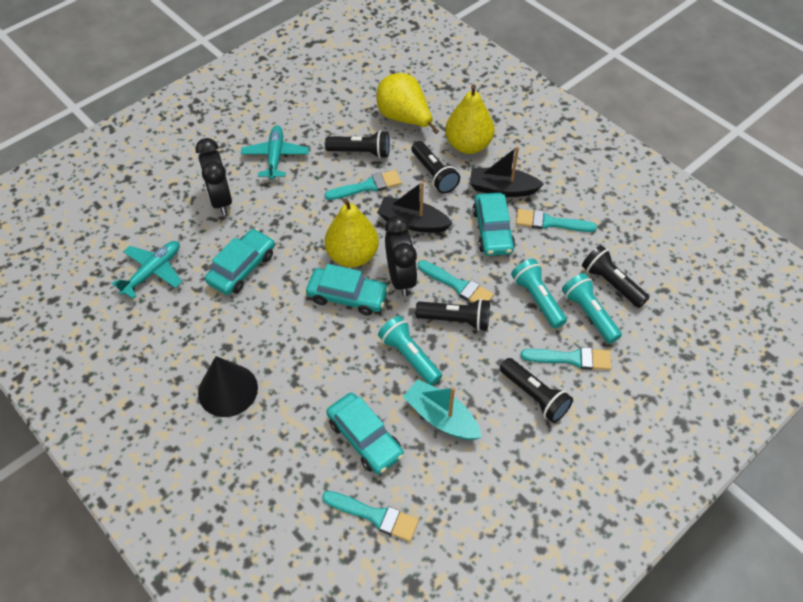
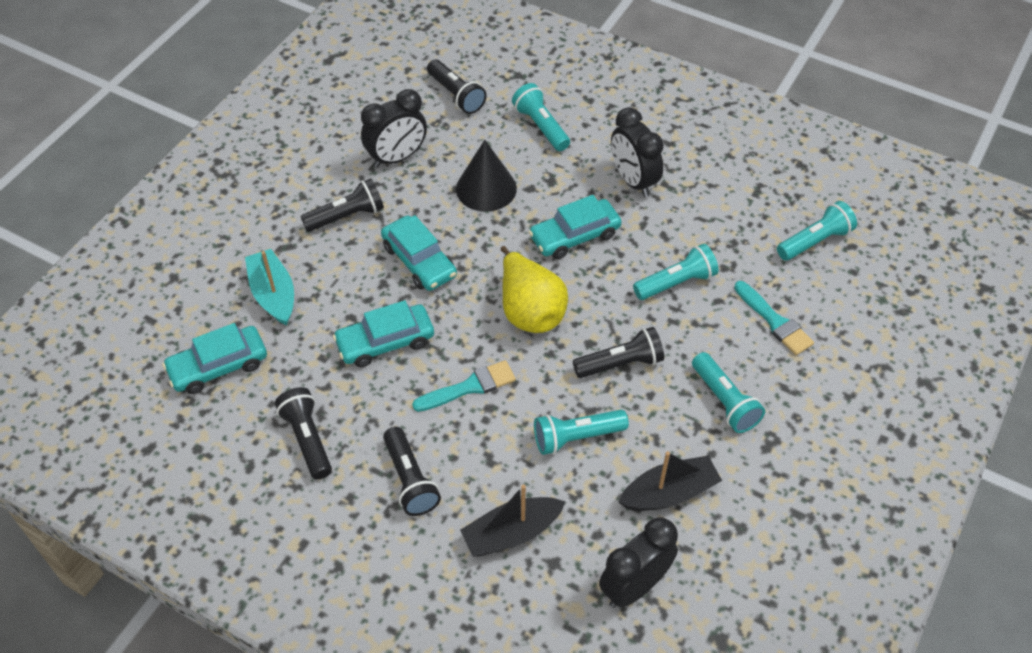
black clock: 2 -> 3
turquoise brush: 5 -> 2
turquoise flashlight: 3 -> 5
turquoise plane: 2 -> 0
yellow pear: 3 -> 1

